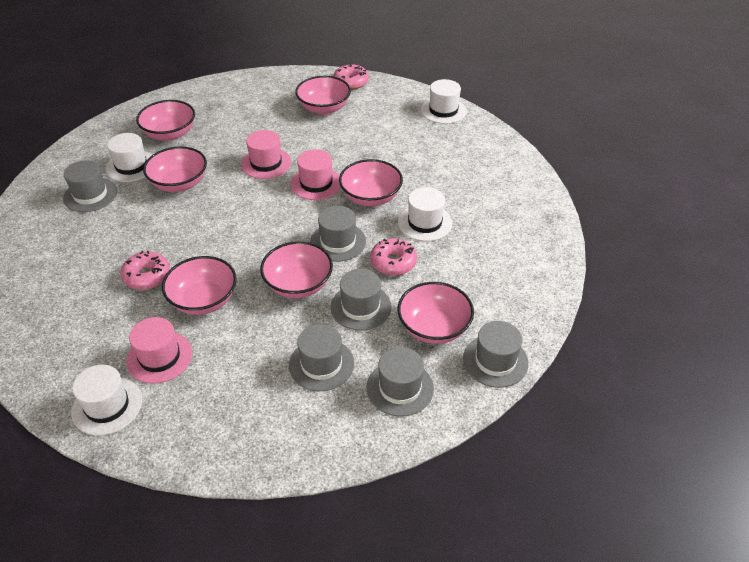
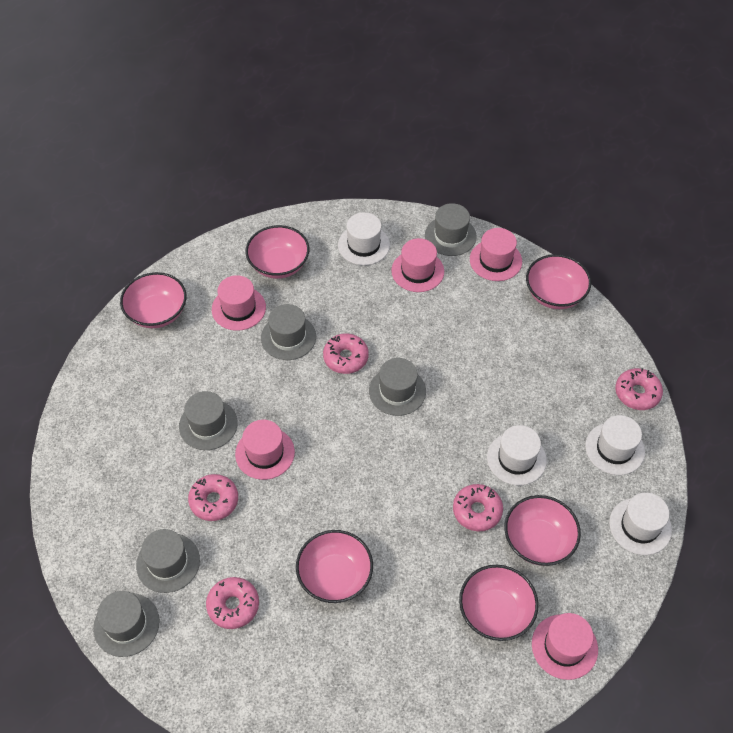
pink bowl: 7 -> 6
pink donut: 3 -> 5
pink hat: 3 -> 5

